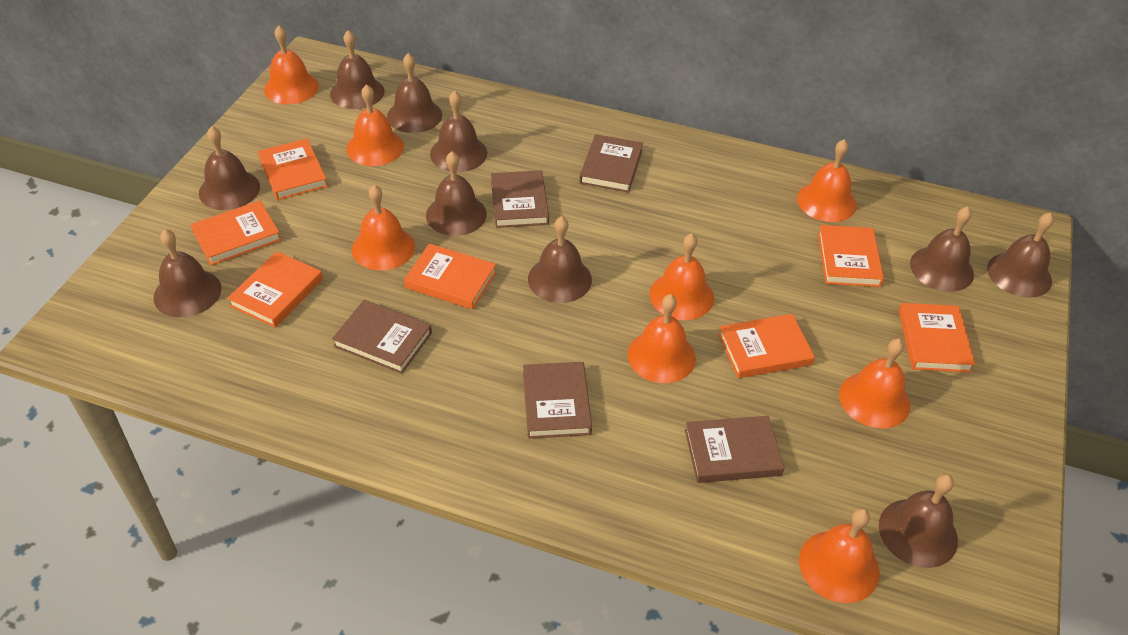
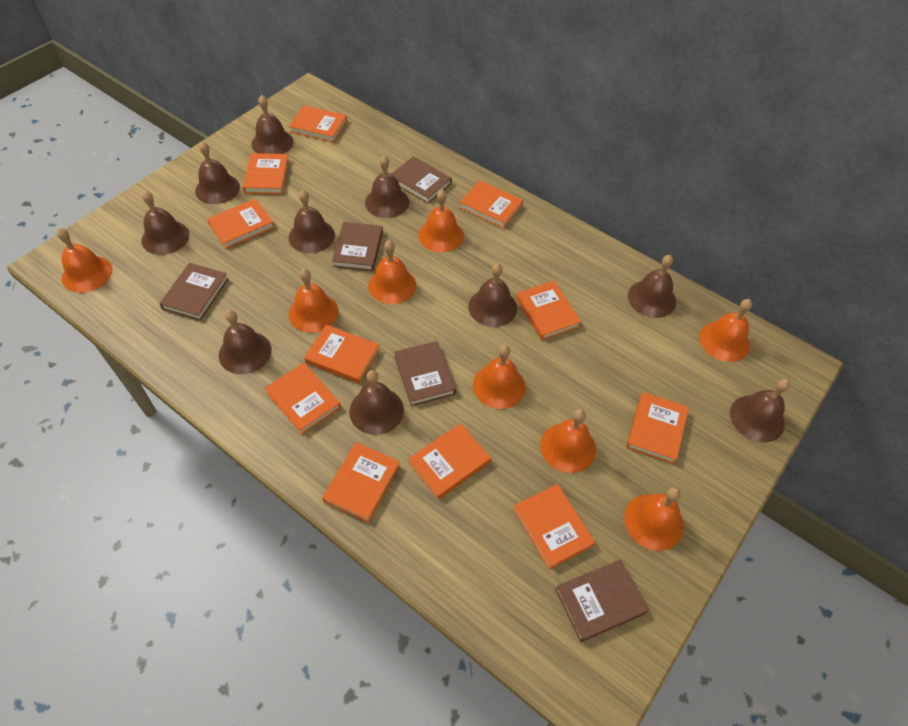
orange book: 7 -> 11

